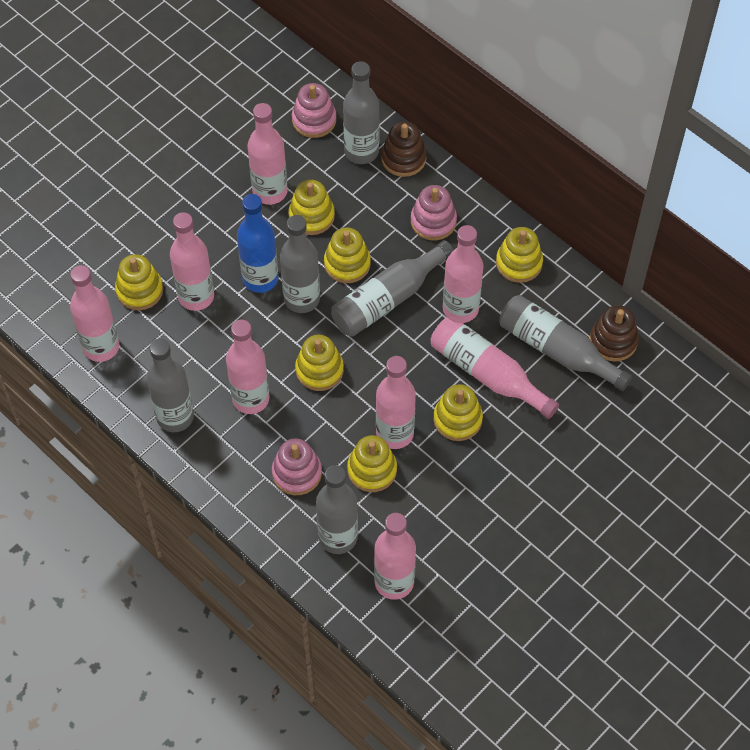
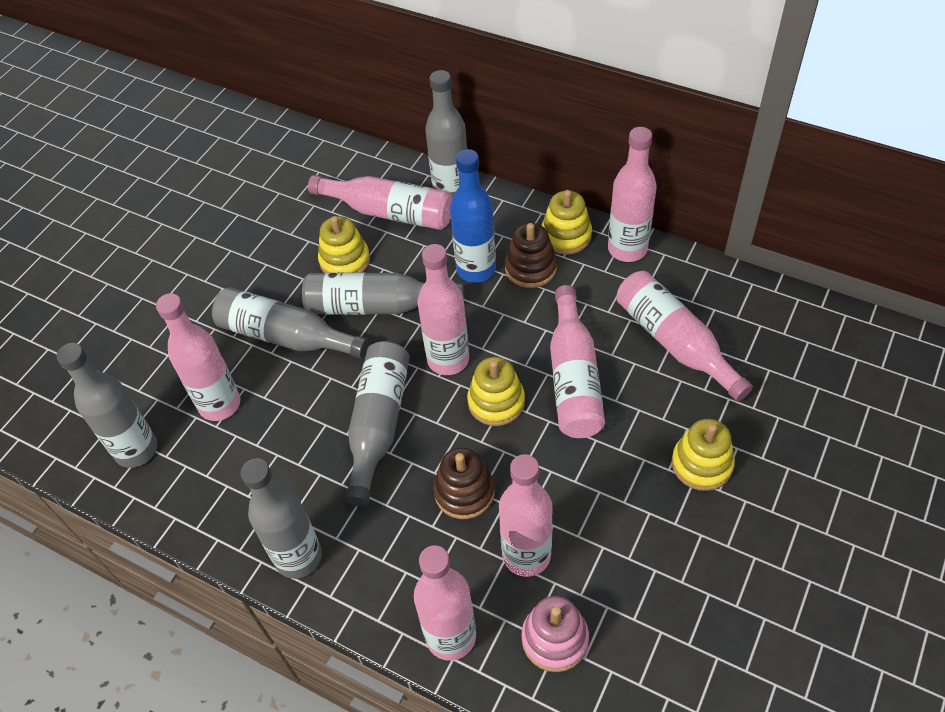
pink stacking toy: 3 -> 1
yellow stacking toy: 7 -> 4

